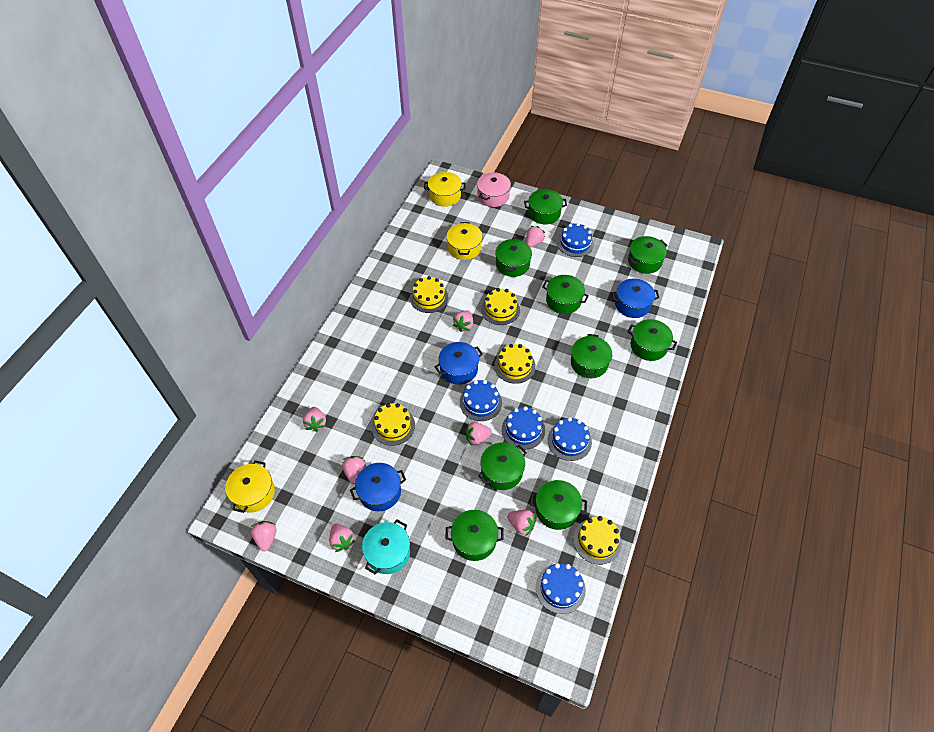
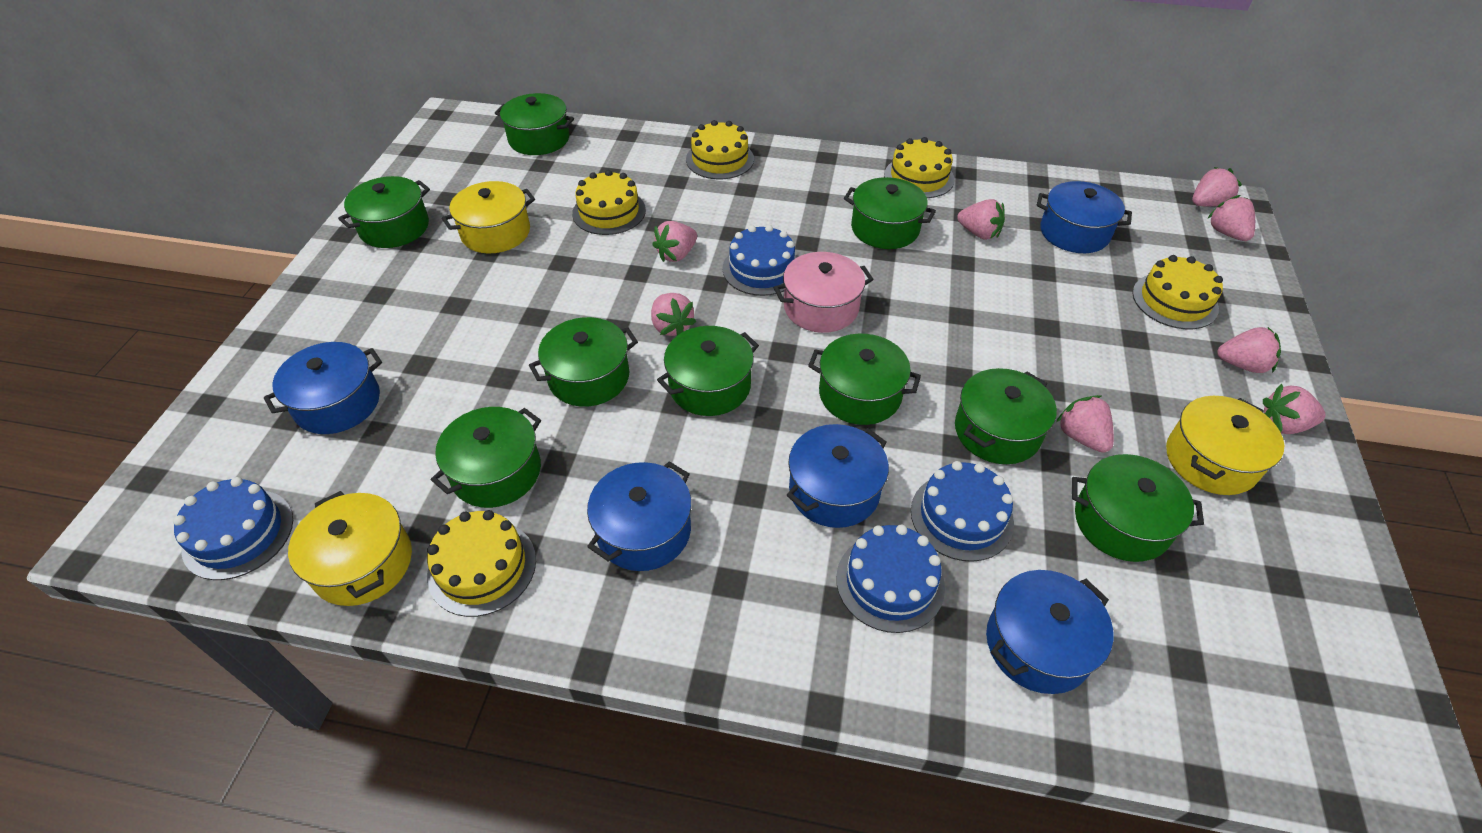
blue cake: 5 -> 4
blue pot: 3 -> 5
turquoise pot: 1 -> 0

